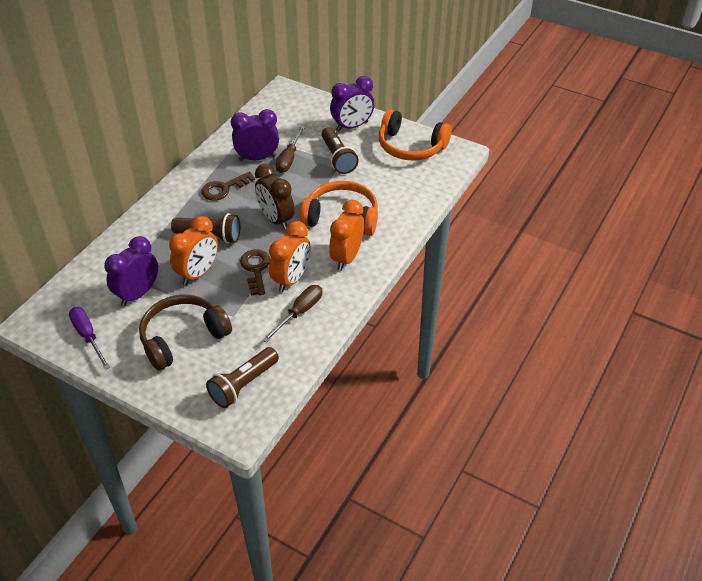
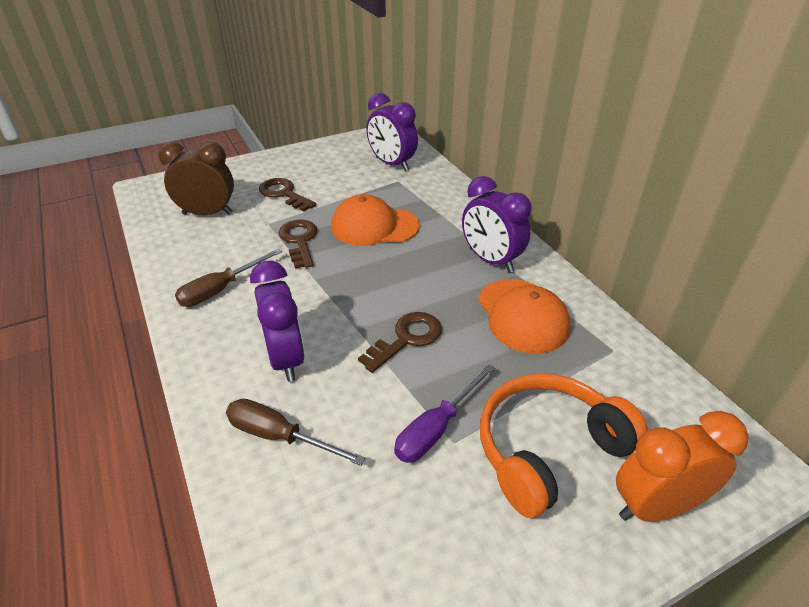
brown flashlight: 3 -> 0
brown headphones: 1 -> 0
brown key: 2 -> 3
orange cap: 0 -> 2
orange clock: 3 -> 1
orange headphones: 2 -> 1

